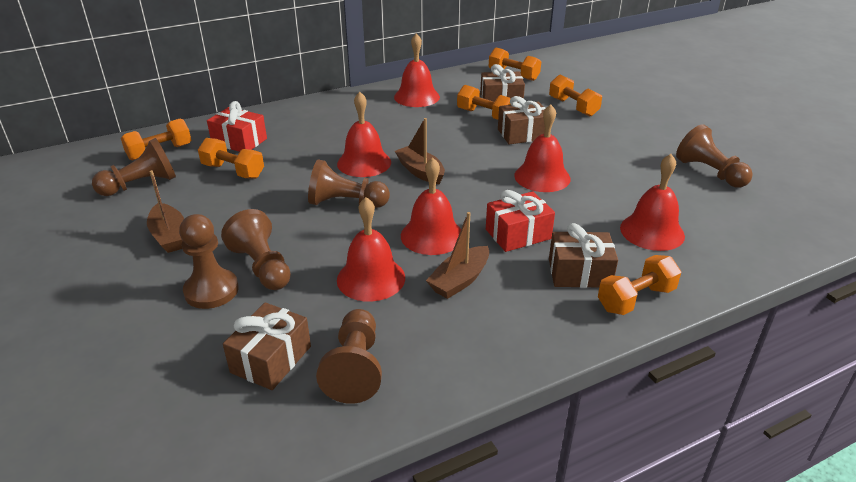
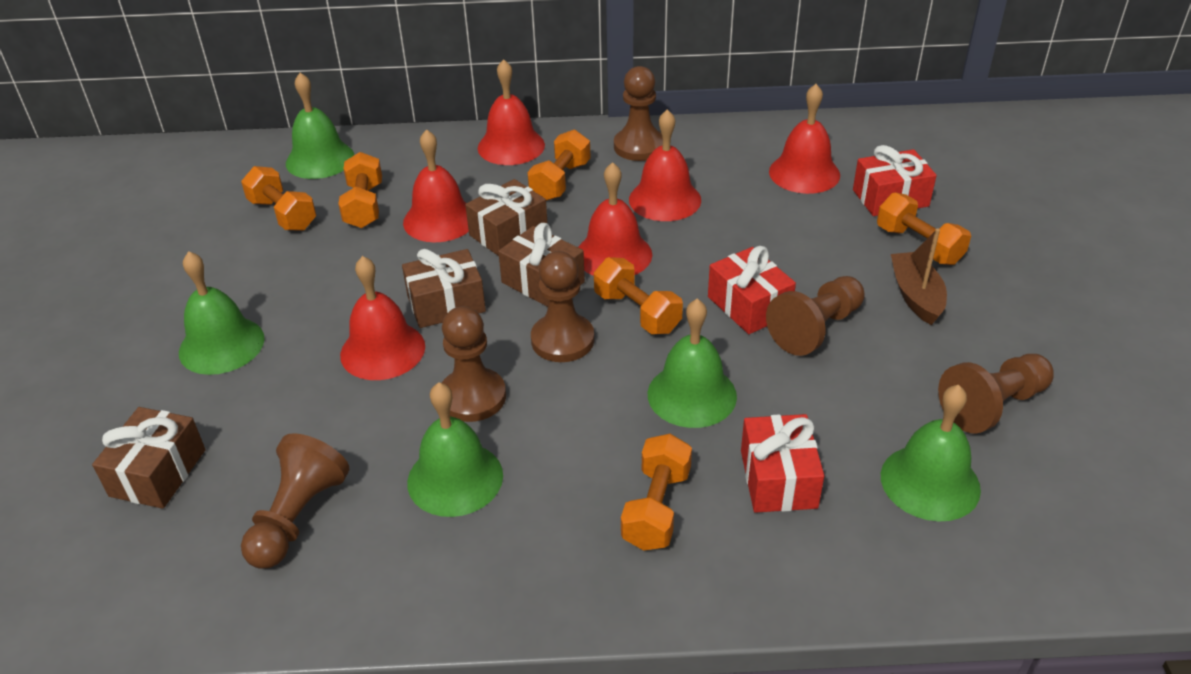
brown boat: 3 -> 1
green bell: 0 -> 5
red gift: 2 -> 3

